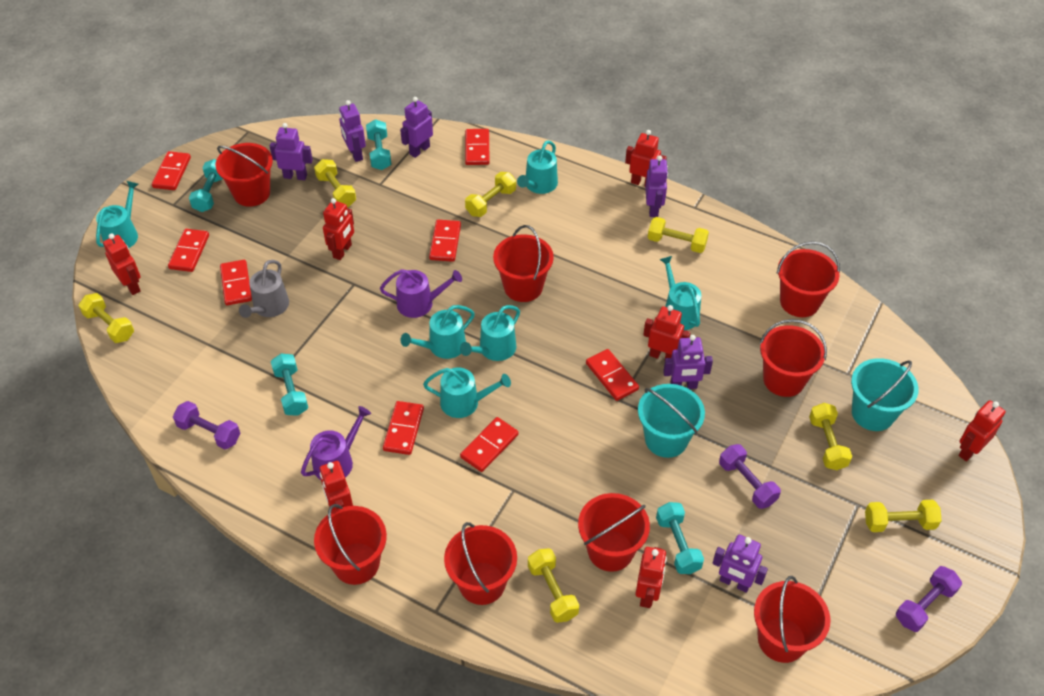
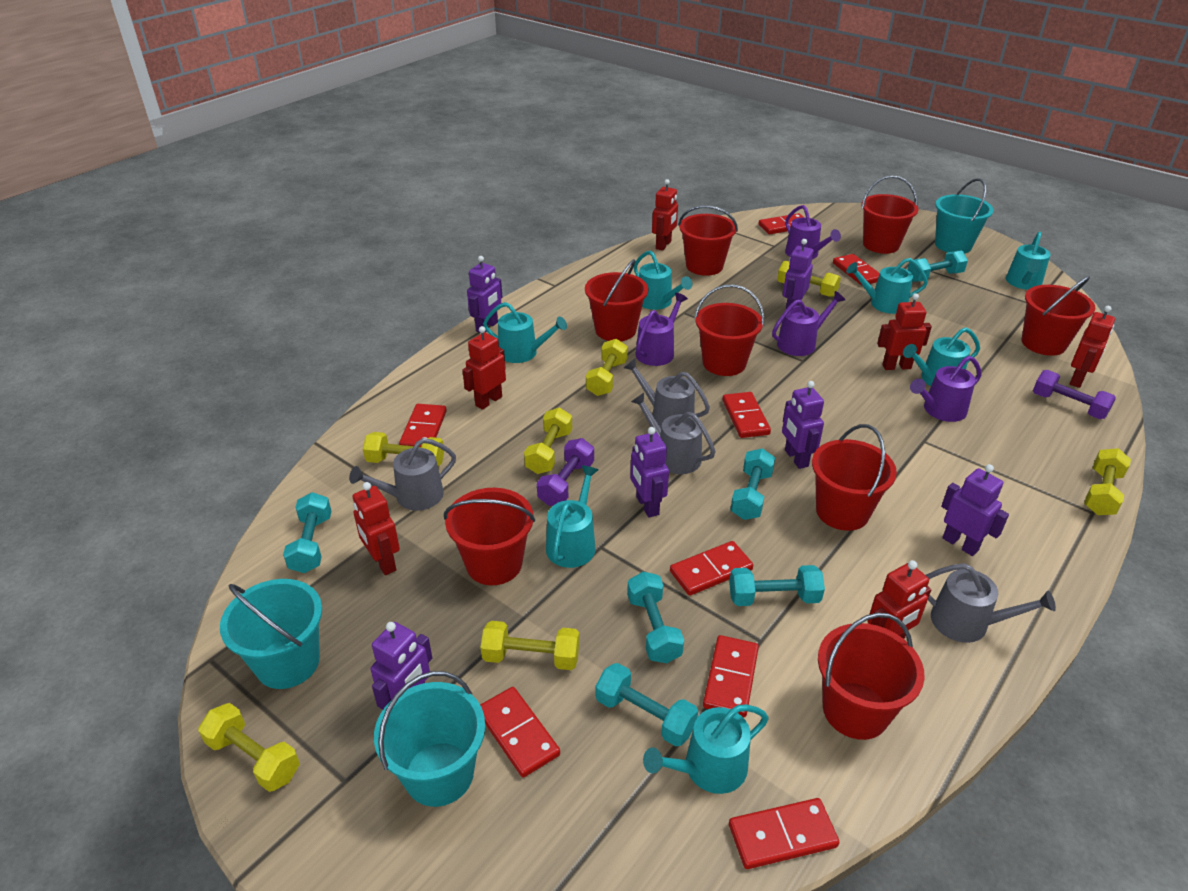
grey watering can: 1 -> 4
purple dumbbell: 3 -> 2
purple watering can: 2 -> 4
red robot: 7 -> 6
turquoise bucket: 2 -> 3
turquoise dumbbell: 4 -> 6
turquoise watering can: 6 -> 7

